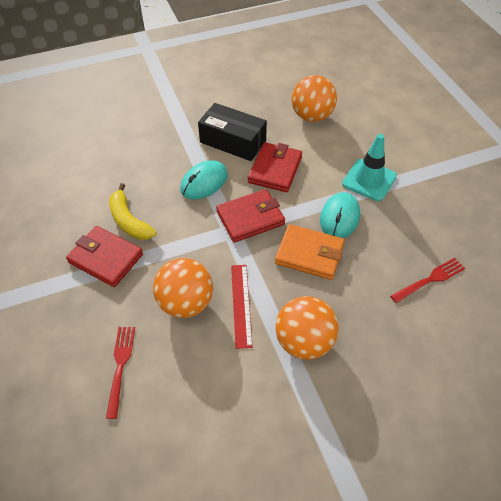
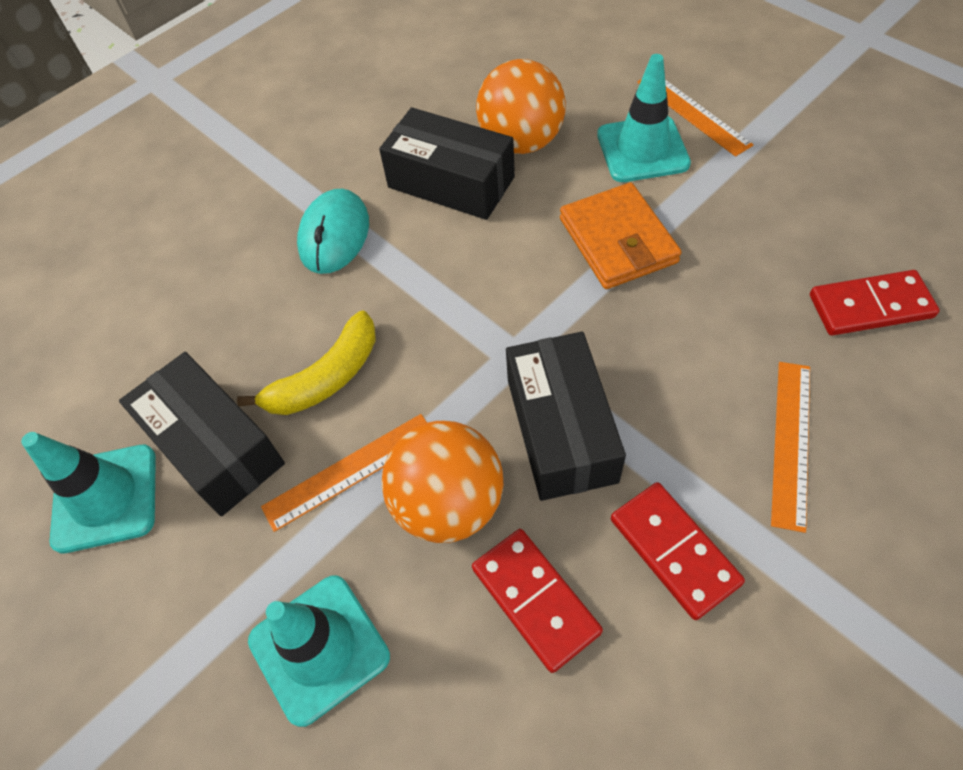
black box: 1 -> 3
orange ball: 3 -> 2
orange ruler: 0 -> 3
red domino: 0 -> 3
red fork: 2 -> 0
red ruler: 1 -> 0
red wallet: 3 -> 0
turquoise mouse: 2 -> 1
turquoise traffic cone: 1 -> 3

